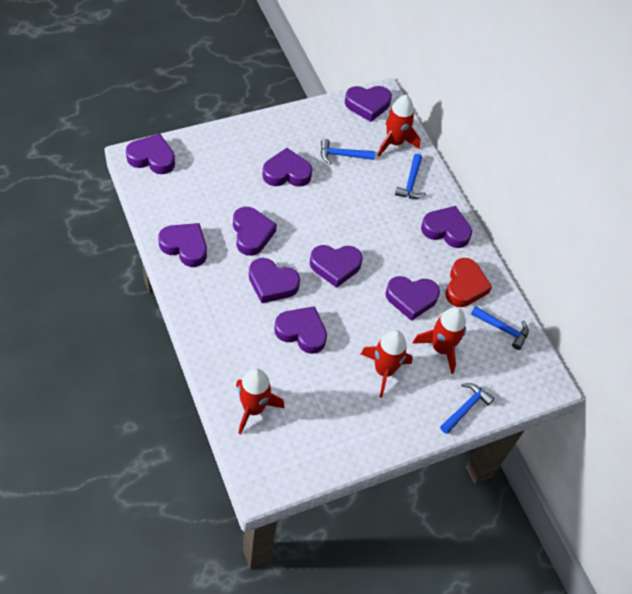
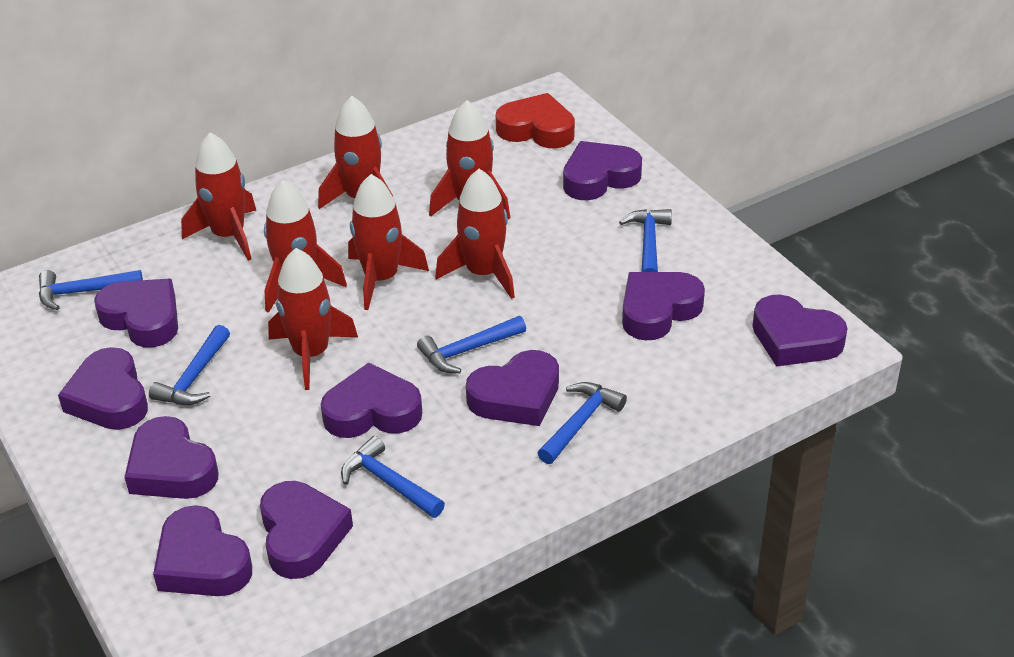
blue hammer: 4 -> 6
red rocket: 4 -> 7

